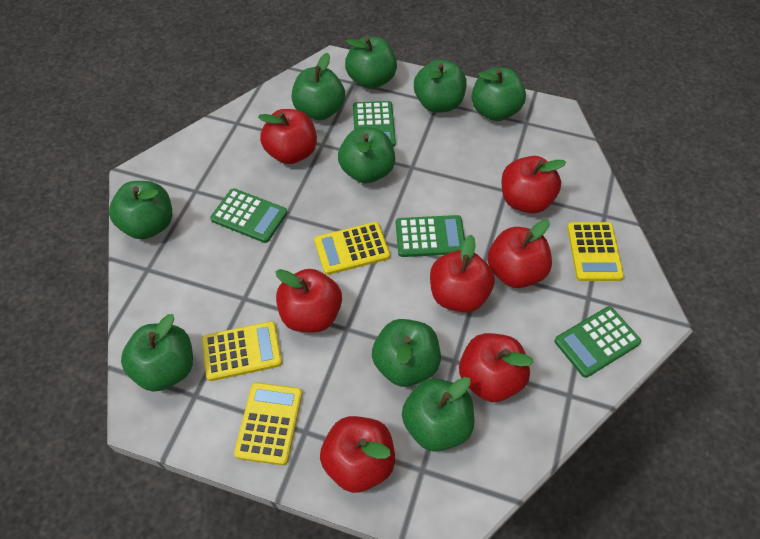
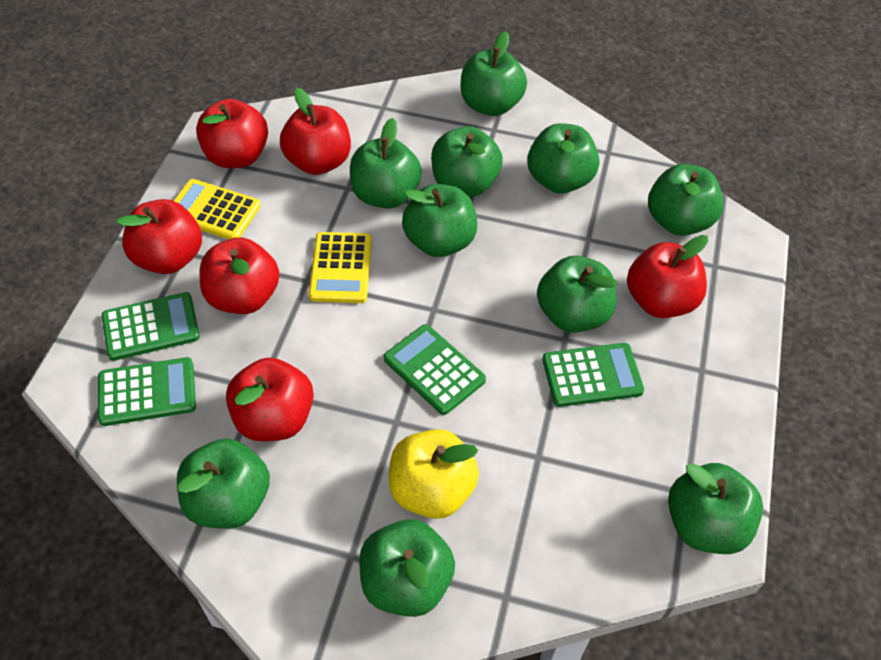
green apple: 9 -> 10
red apple: 7 -> 6
yellow apple: 0 -> 1
yellow calculator: 4 -> 2

